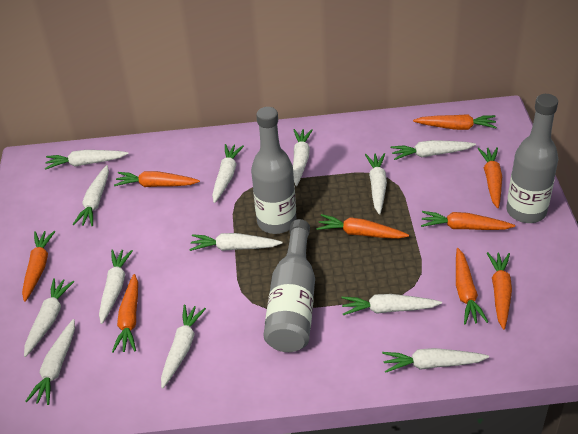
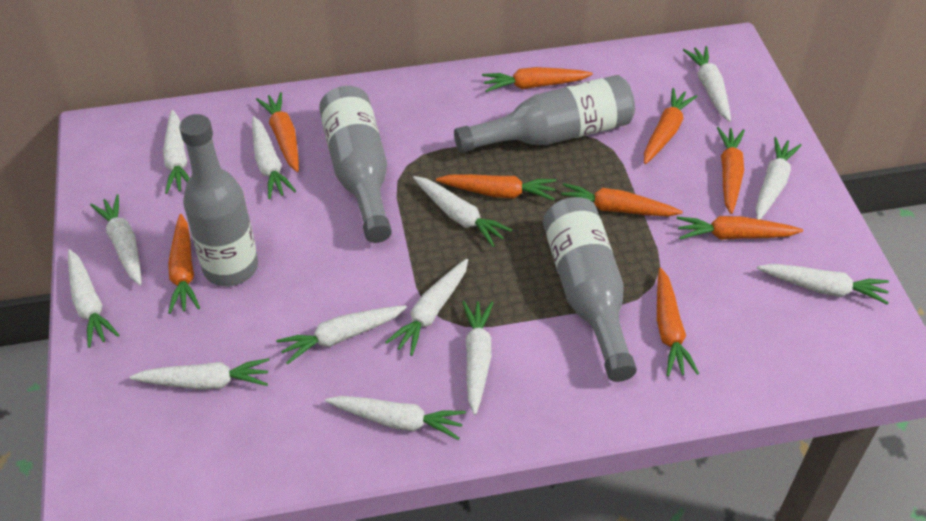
grey bottle: 3 -> 4

